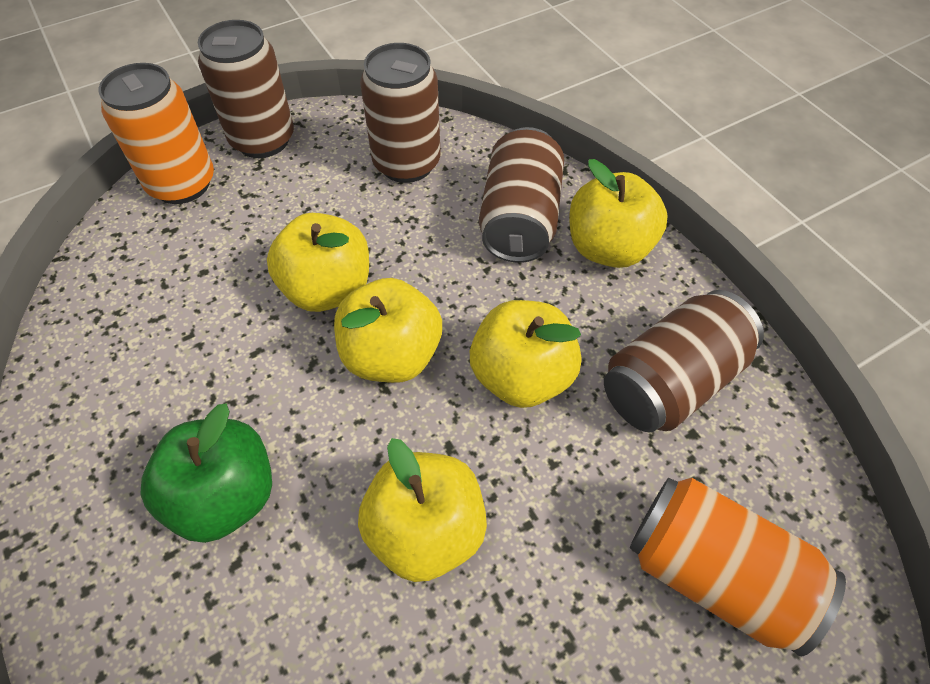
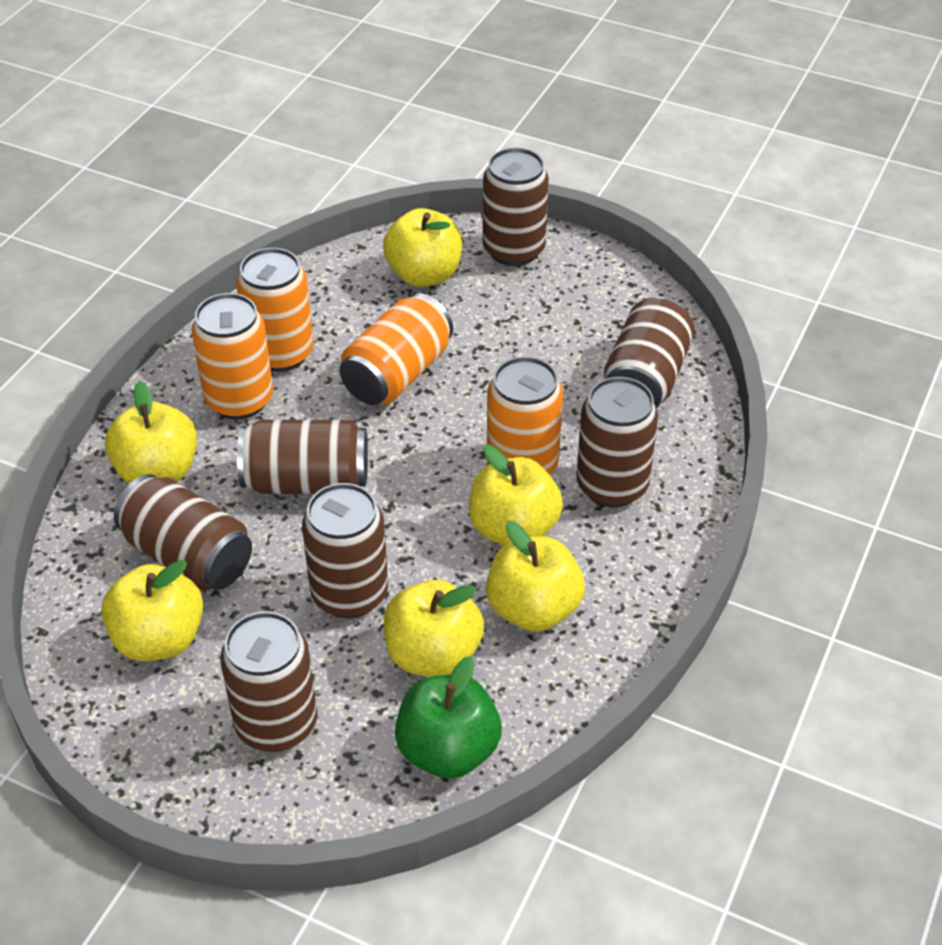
brown can: 4 -> 7
orange can: 2 -> 4
yellow apple: 5 -> 6

